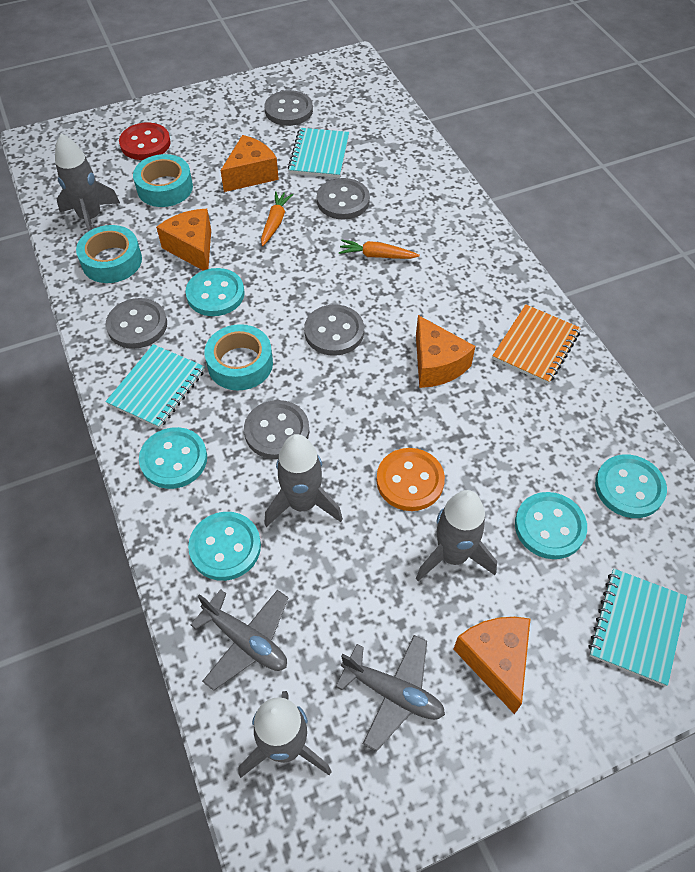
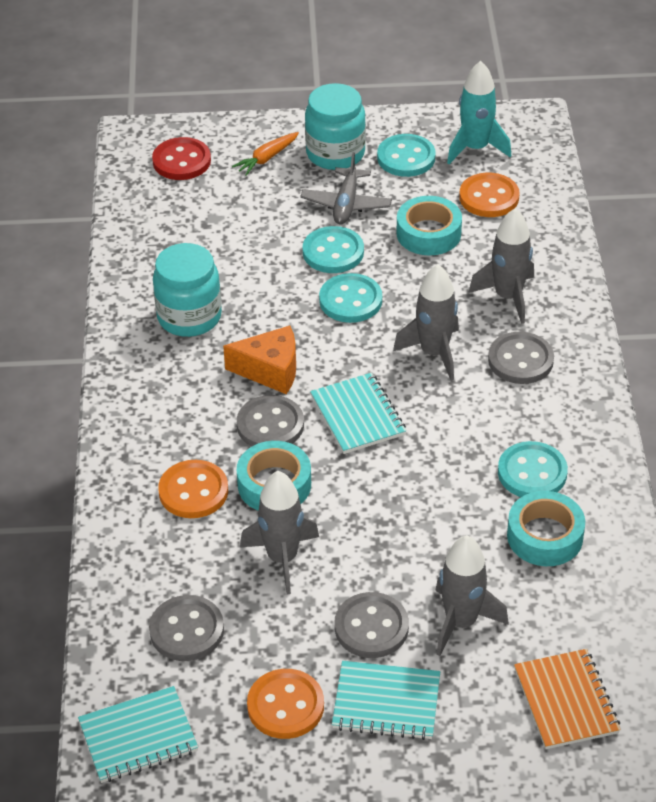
grey button: 5 -> 4
grey plane: 2 -> 1
orange button: 1 -> 3
orange carrot: 2 -> 1
orange cheese: 4 -> 1
turquoise button: 5 -> 4
turquoise jar: 0 -> 2
turquoise rocket: 0 -> 1

